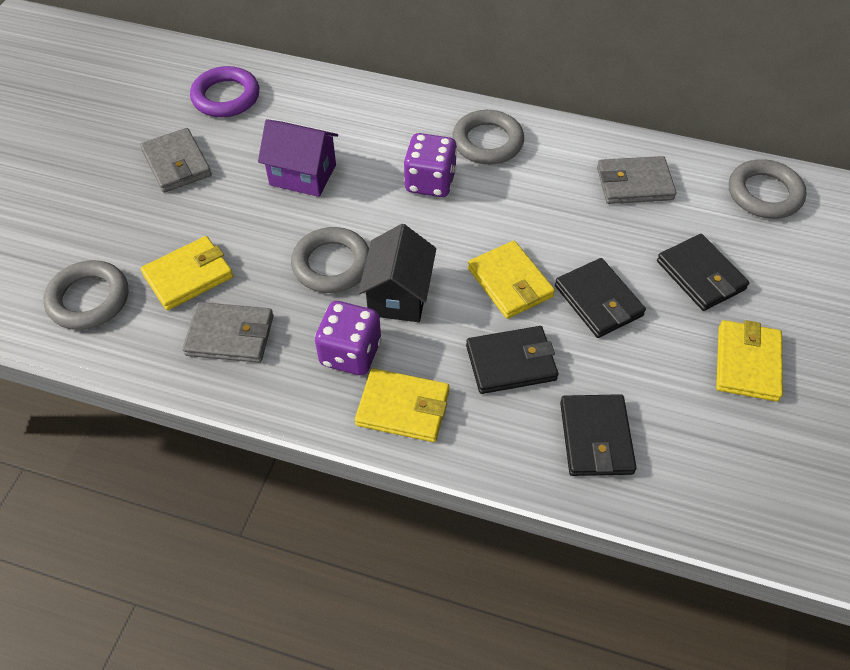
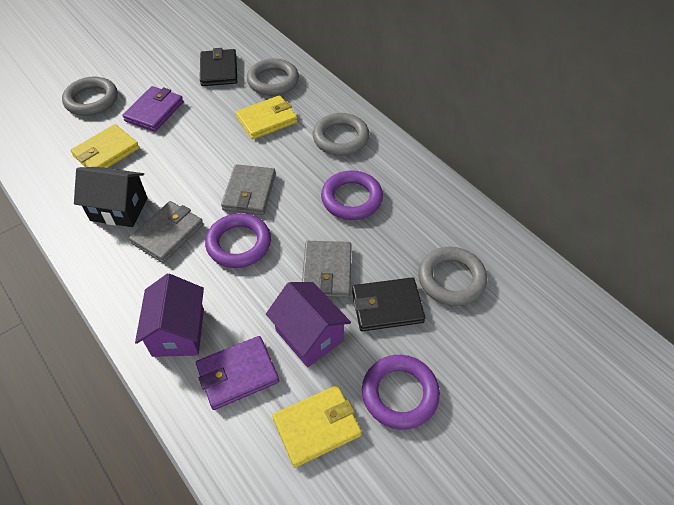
black wallet: 4 -> 2
purple dice: 2 -> 0
purple house: 1 -> 2
purple ring: 1 -> 3
purple wallet: 0 -> 2
yellow wallet: 4 -> 3

